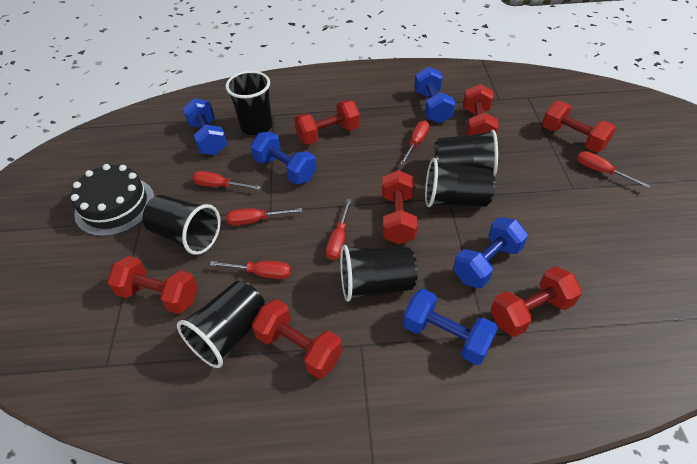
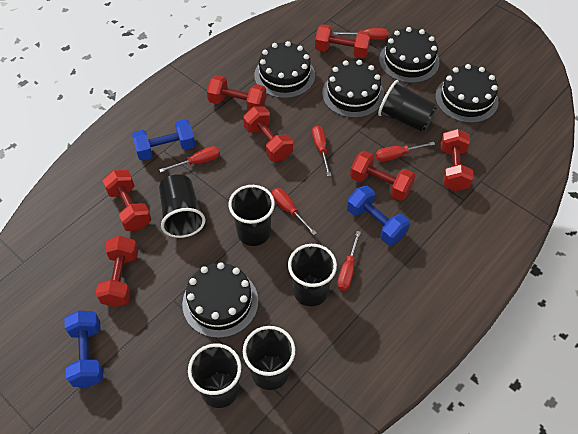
black cake: 1 -> 5
blue dumbbell: 5 -> 3

